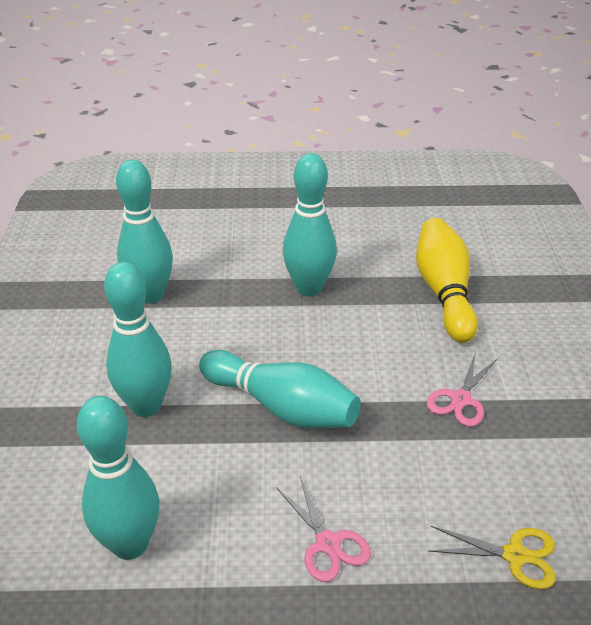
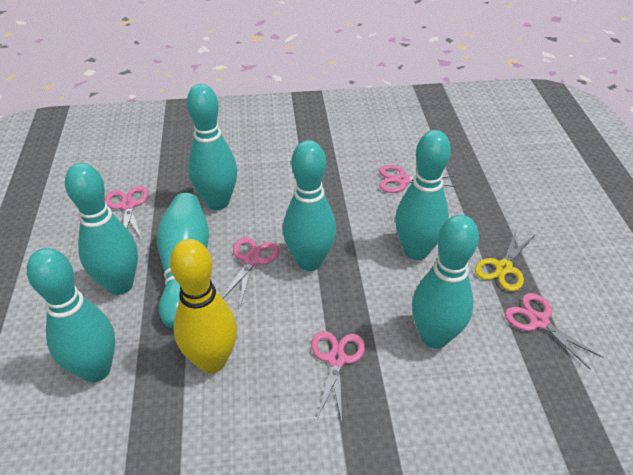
pink scissors: 2 -> 5
turquoise bowling pin: 5 -> 7

